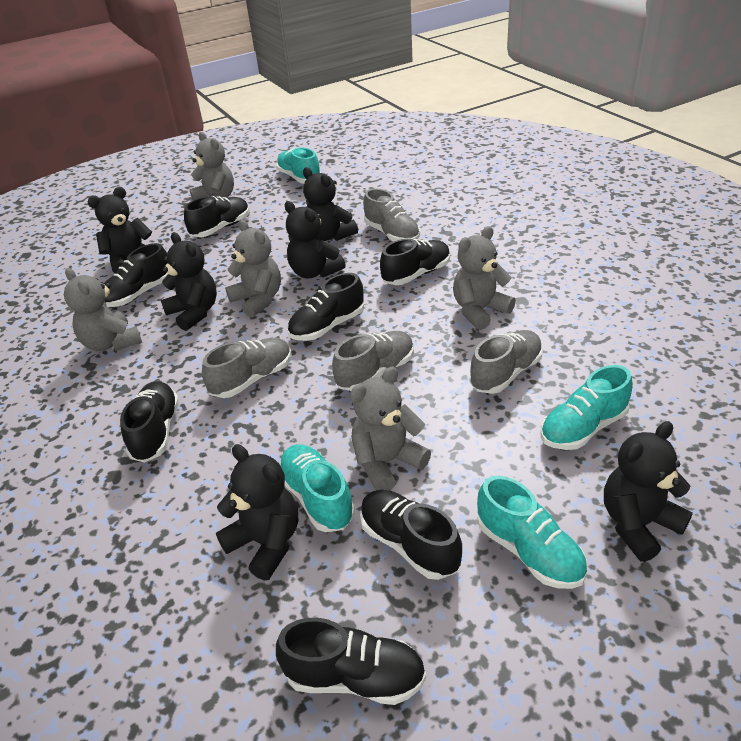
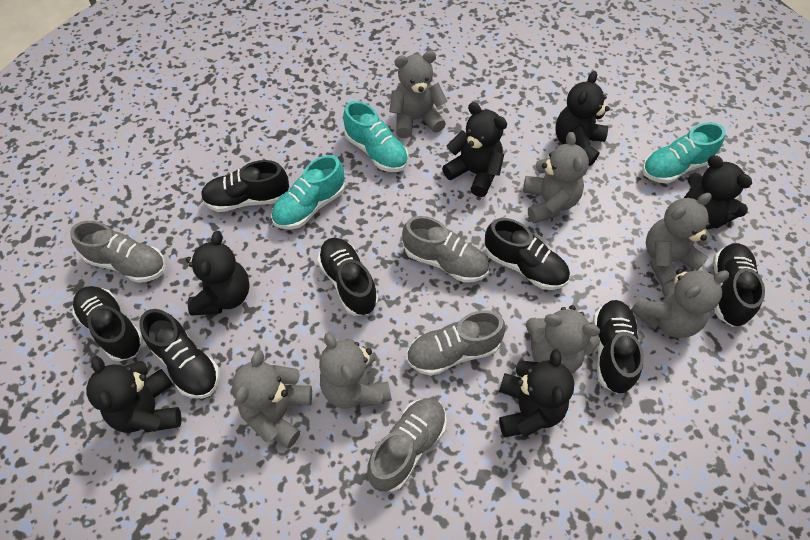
grey teddy bear: 5 -> 7
turquoise shoe: 4 -> 3

